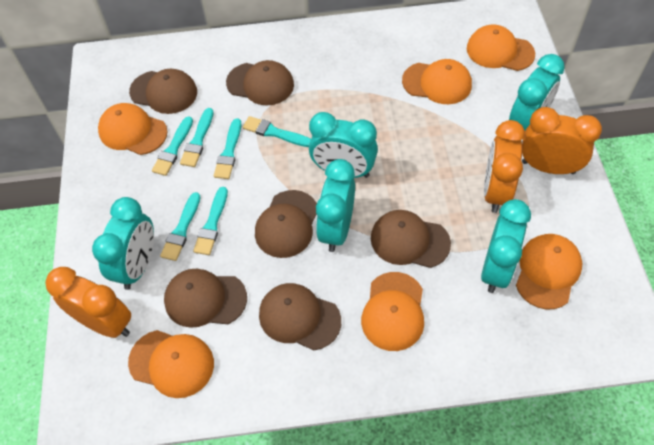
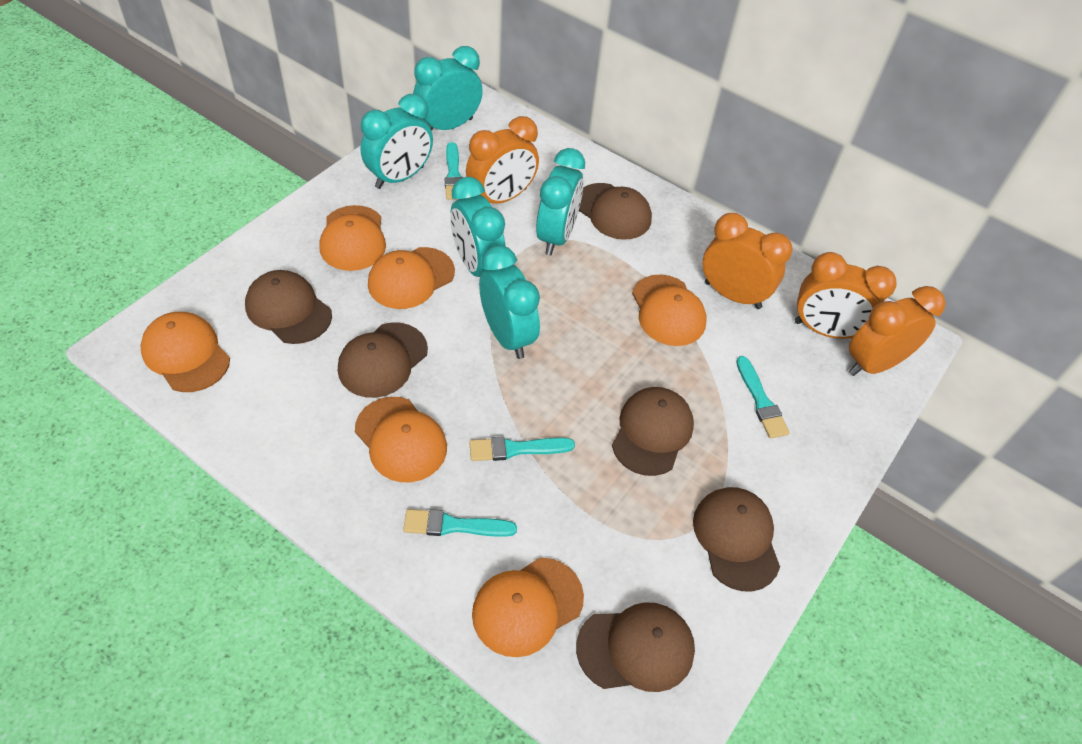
orange clock: 3 -> 4
turquoise brush: 6 -> 4

